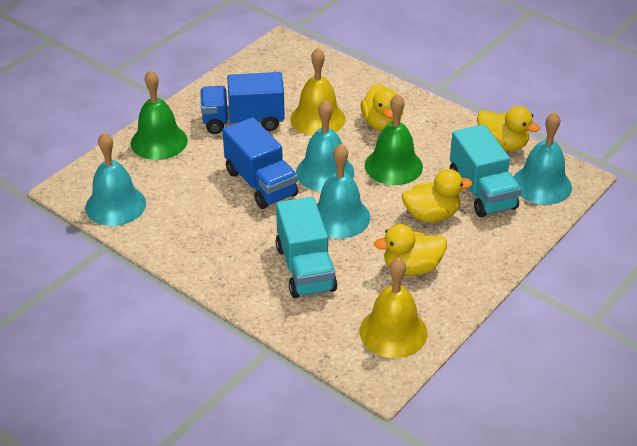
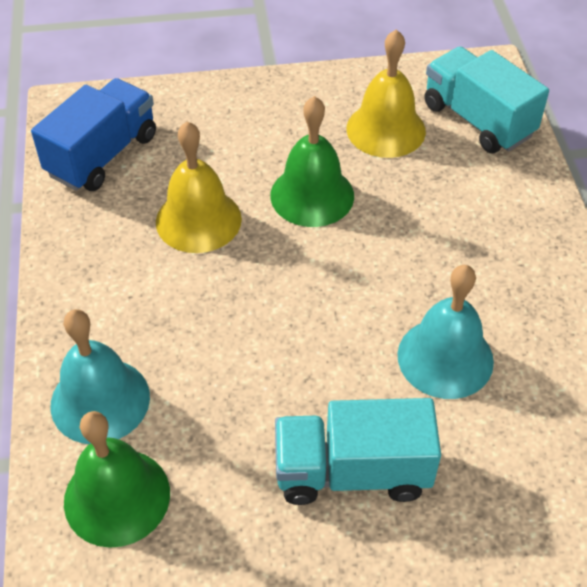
blue truck: 2 -> 1
turquoise bell: 4 -> 2
yellow duck: 4 -> 0

